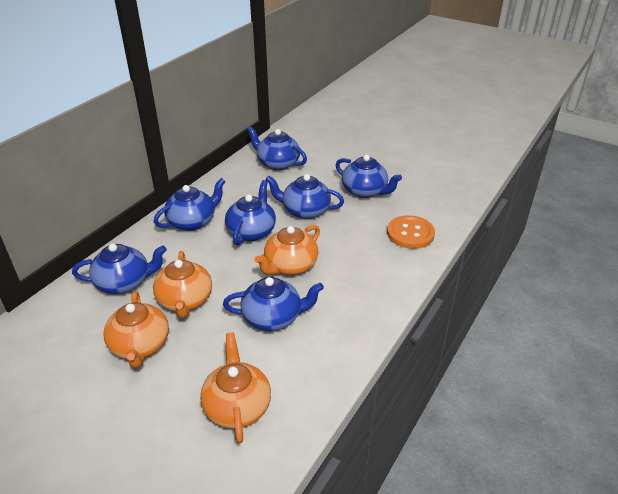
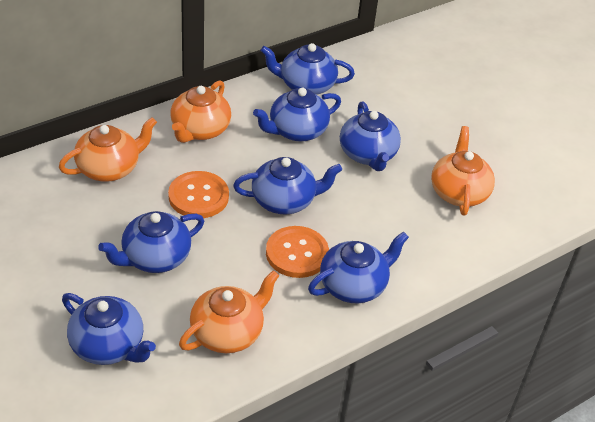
orange button: 1 -> 2

